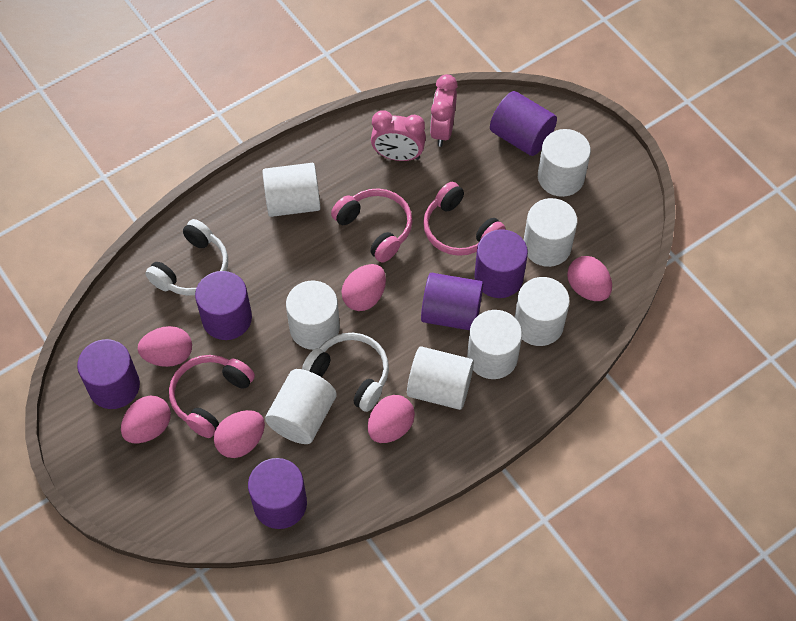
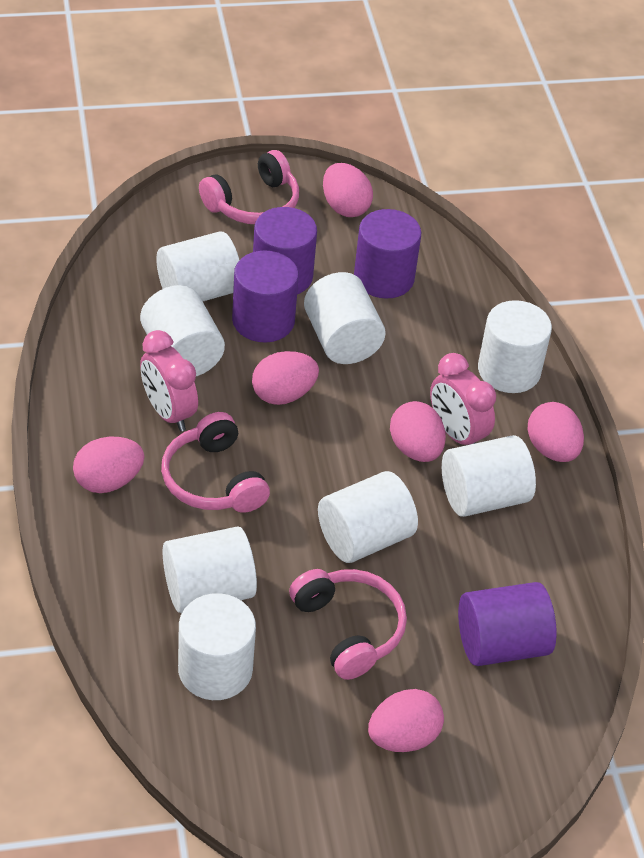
purple cylinder: 6 -> 4
white headphones: 2 -> 0

